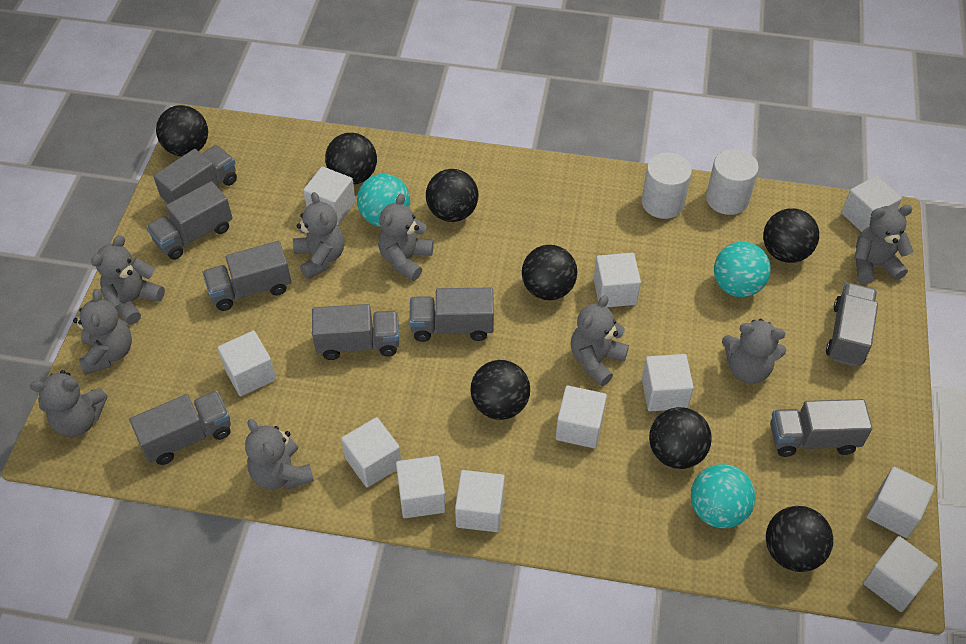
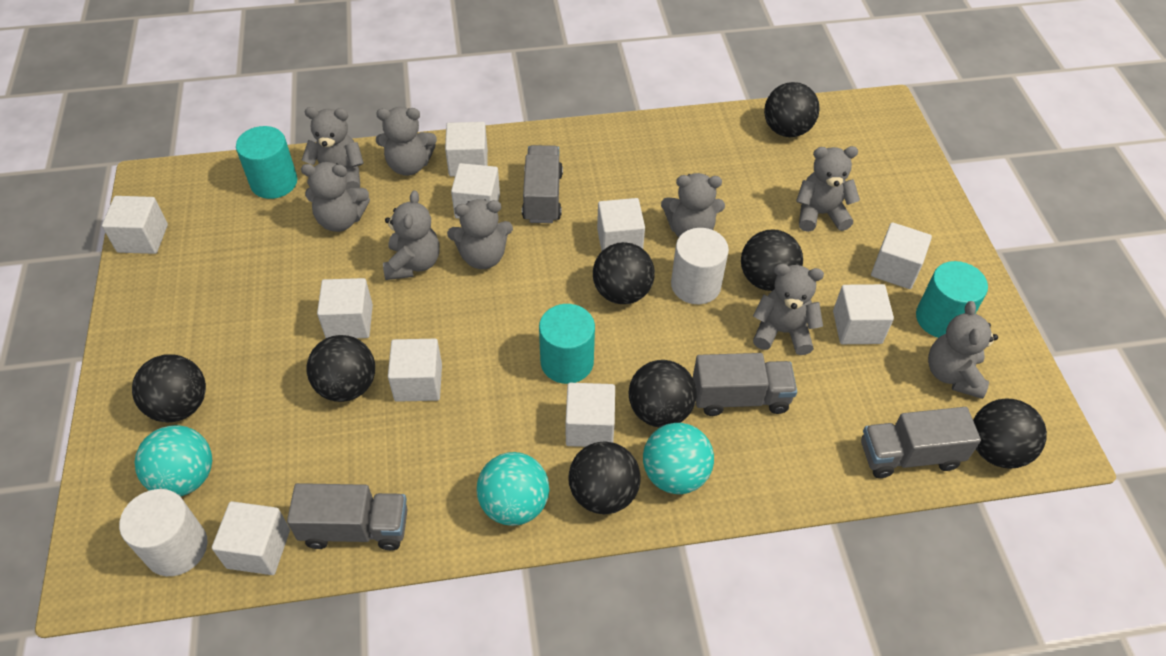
grey truck: 8 -> 4
turquoise cylinder: 0 -> 3
white cube: 11 -> 10

